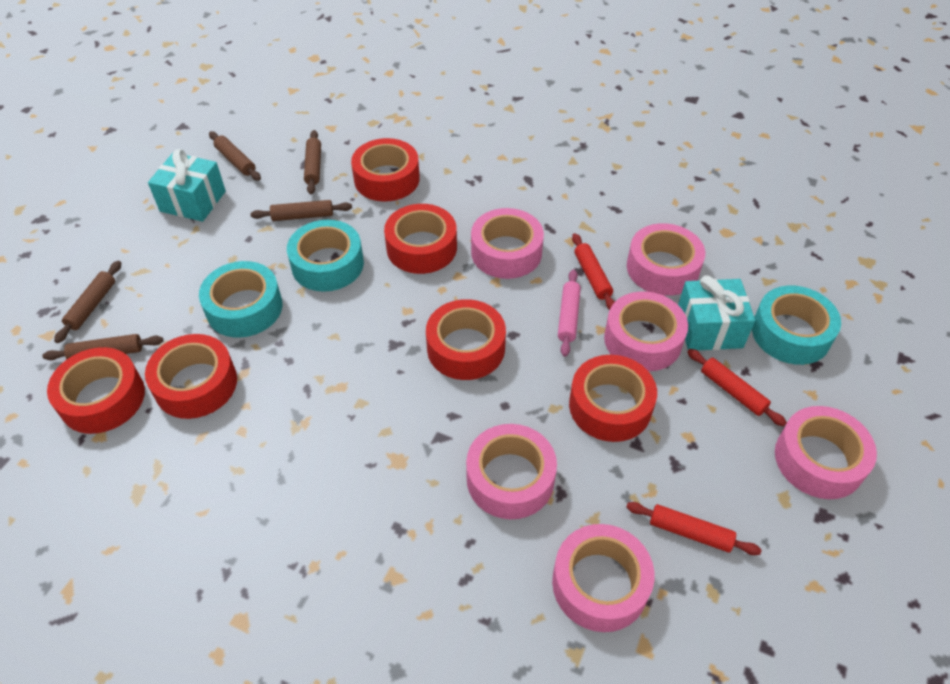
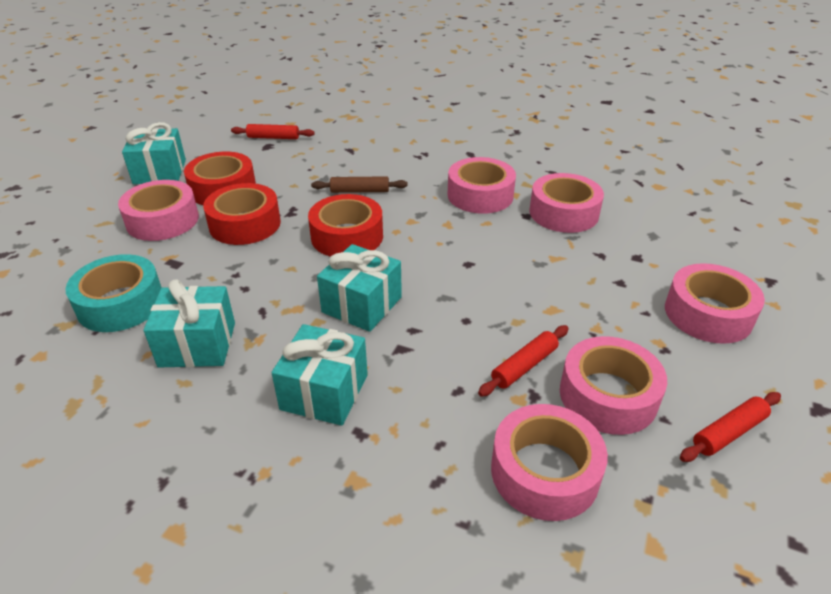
brown rolling pin: 5 -> 1
pink rolling pin: 1 -> 0
red tape: 6 -> 3
turquoise gift: 2 -> 4
turquoise tape: 3 -> 1

